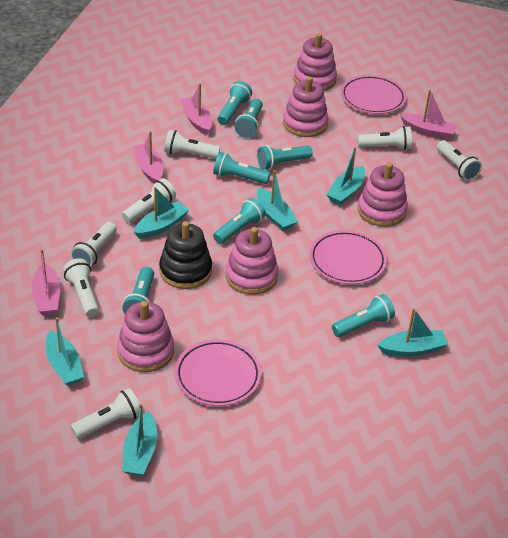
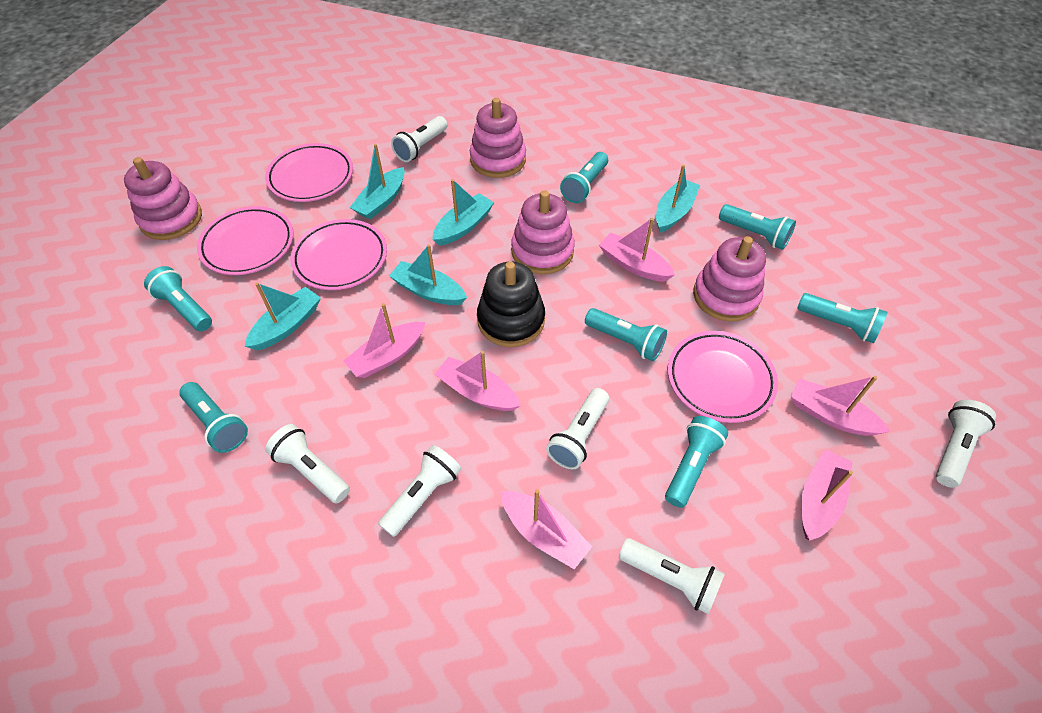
pink boat: 4 -> 6
pink plate: 3 -> 4
pink stacking toy: 5 -> 4
turquoise boat: 6 -> 5
white flashlight: 7 -> 6

